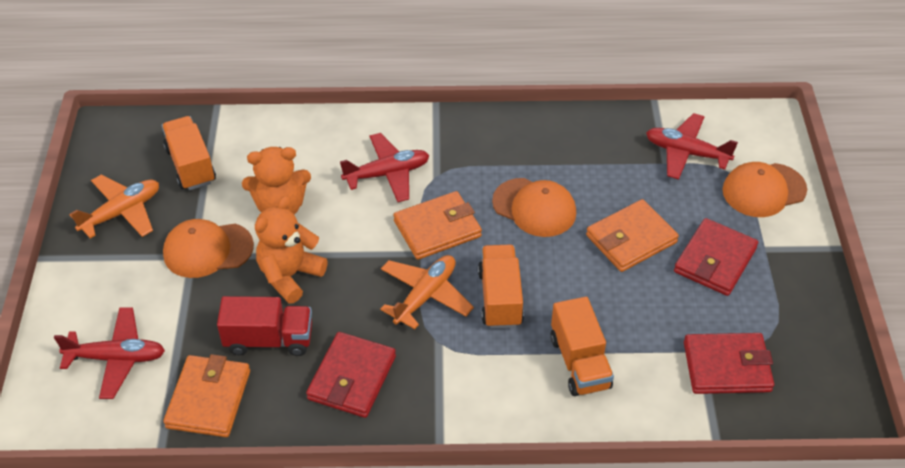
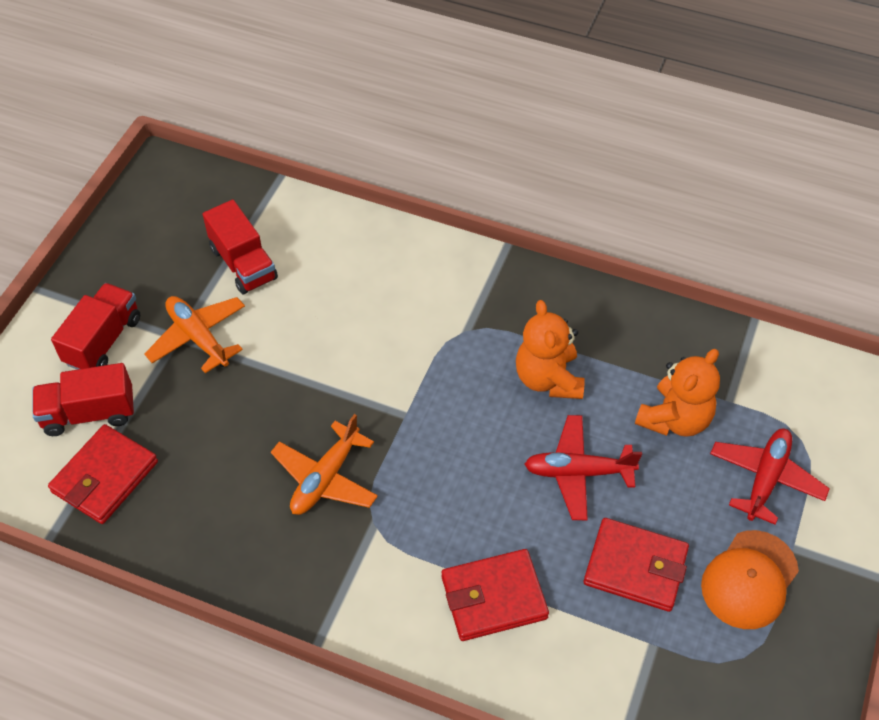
orange cap: 3 -> 1
orange truck: 3 -> 0
orange wallet: 3 -> 0
red plane: 3 -> 2
red truck: 1 -> 3

